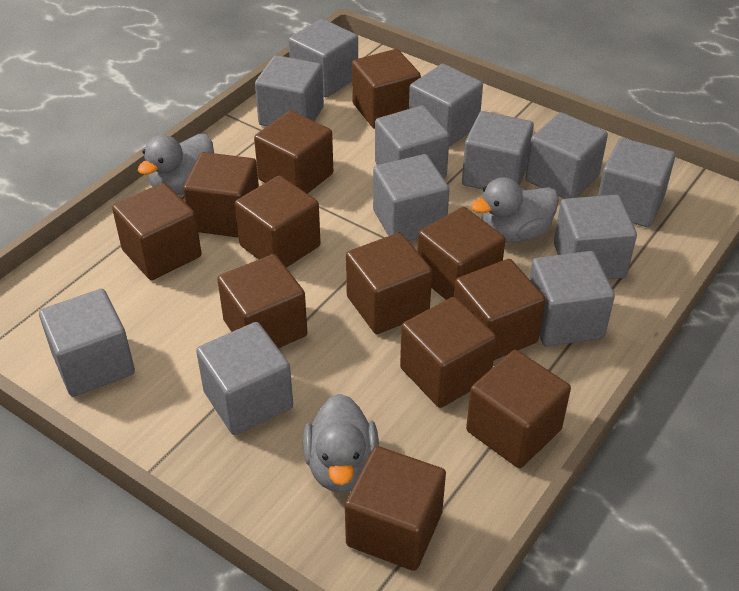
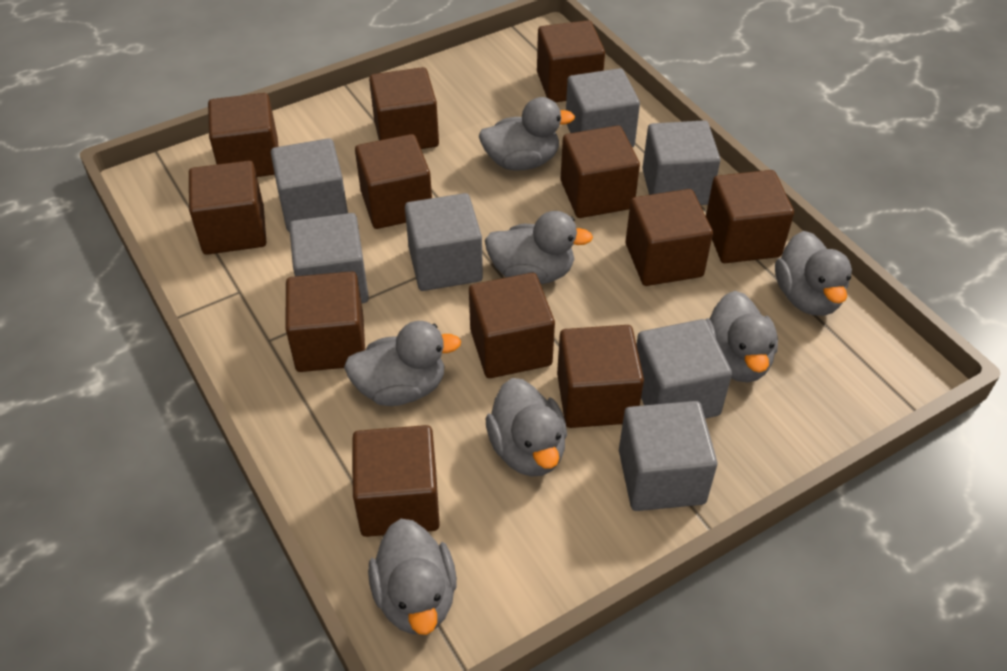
grey cube: 12 -> 7
grey duck: 3 -> 7

